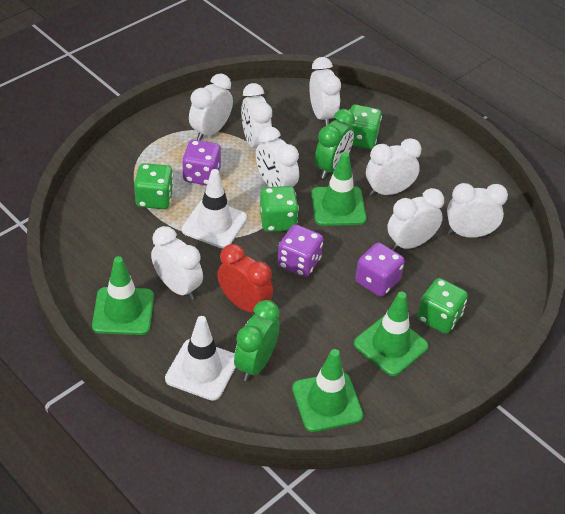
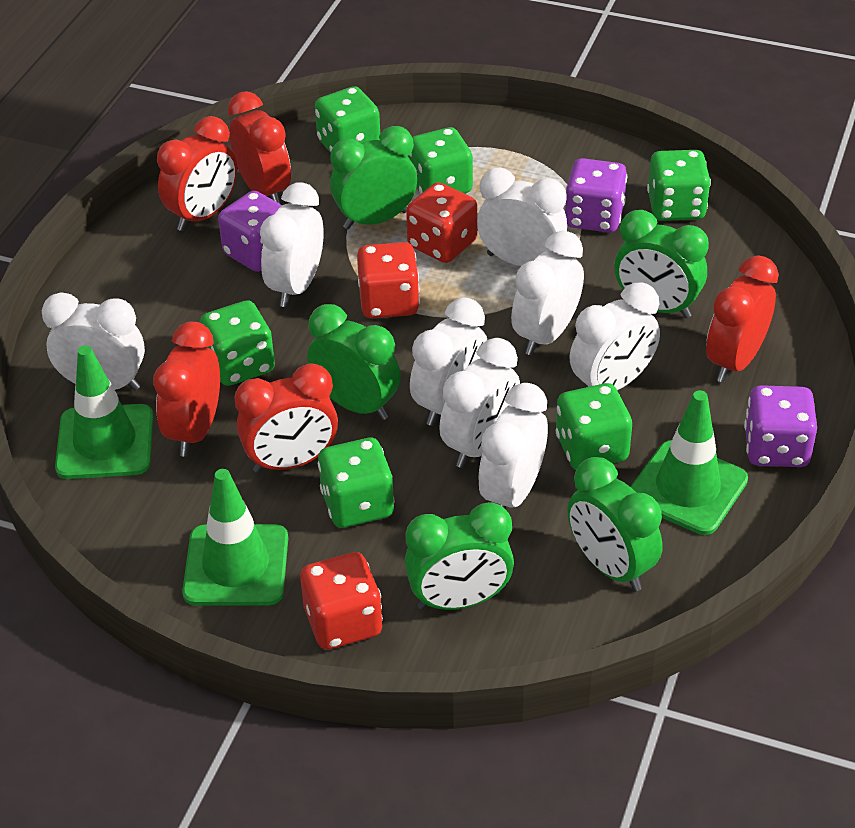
green clock: 2 -> 5
green dice: 4 -> 6
green traffic cone: 4 -> 3
red clock: 1 -> 5
red dice: 0 -> 3
white traffic cone: 2 -> 0

